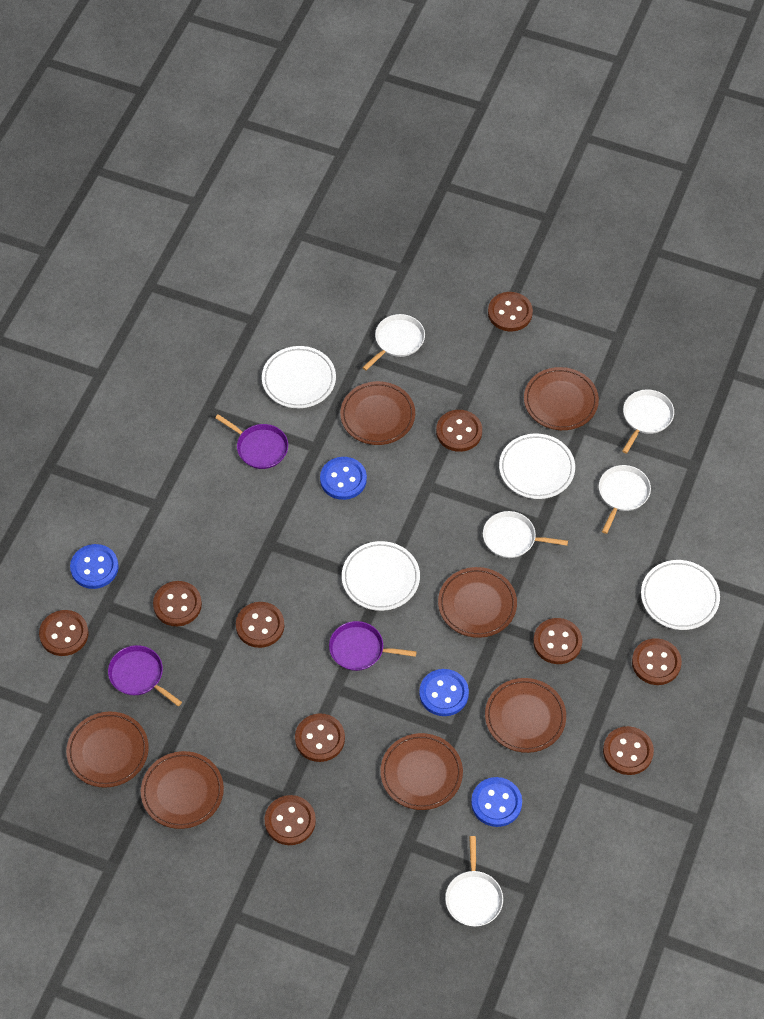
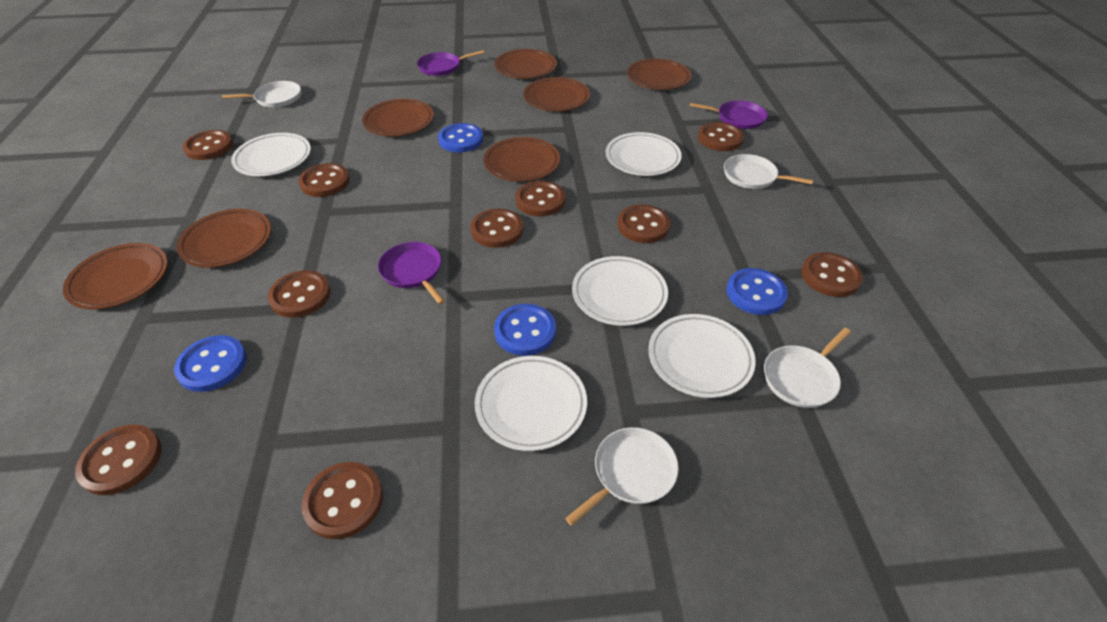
white pan: 5 -> 4
white plate: 4 -> 5

